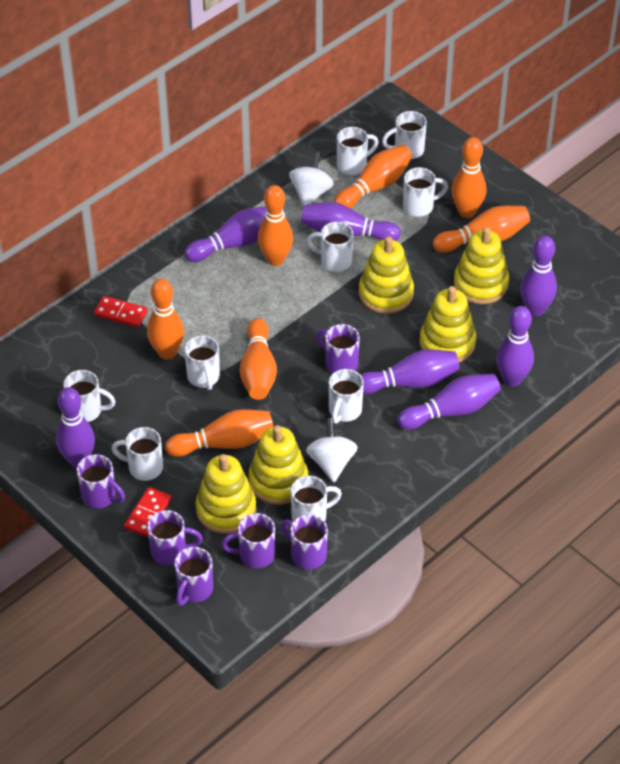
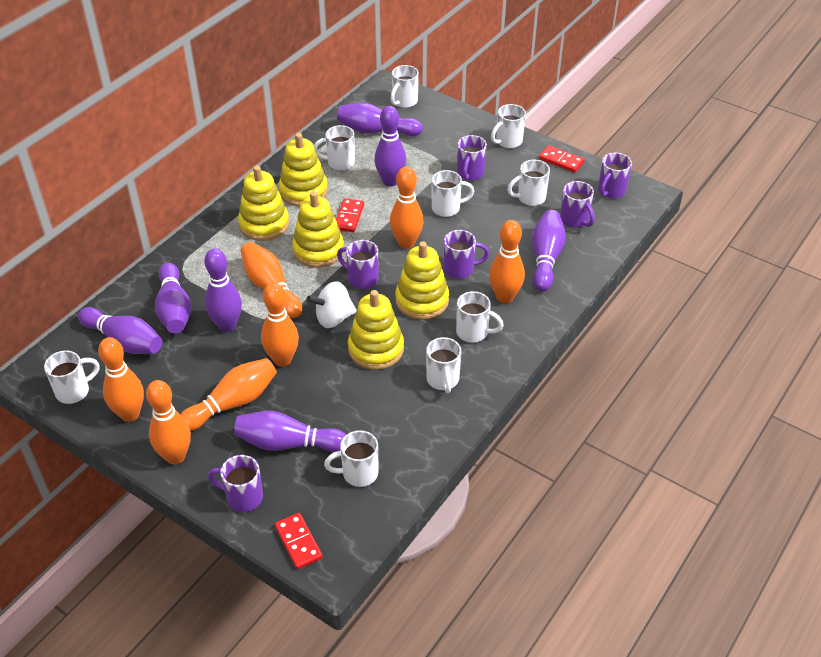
red domino: 2 -> 3
white spinning top: 2 -> 1

